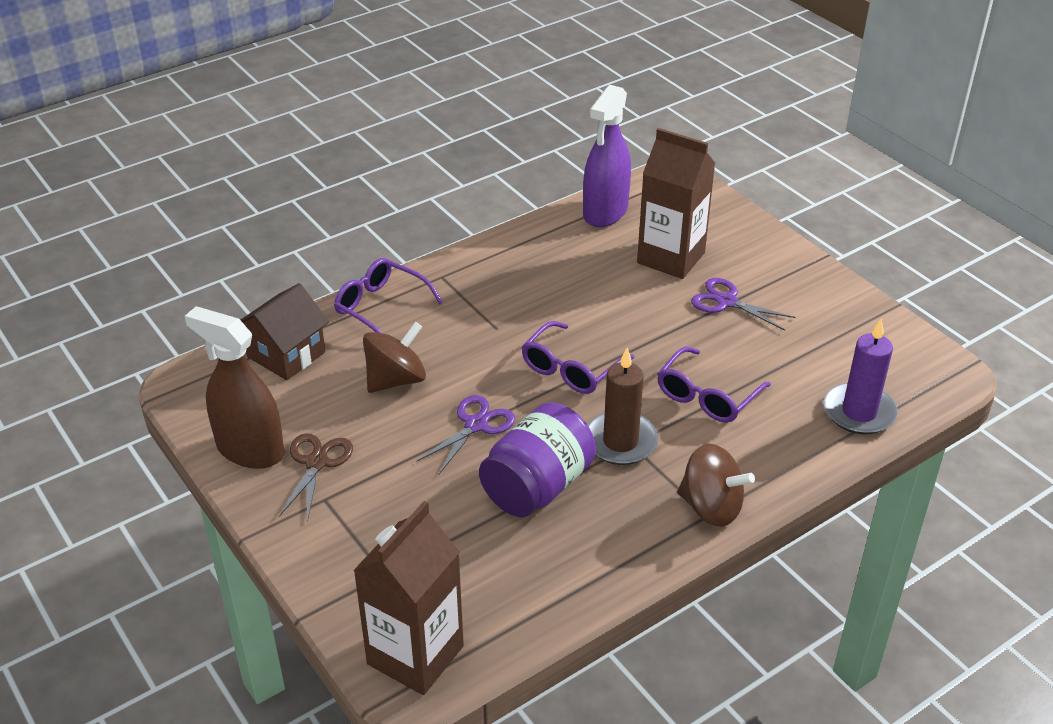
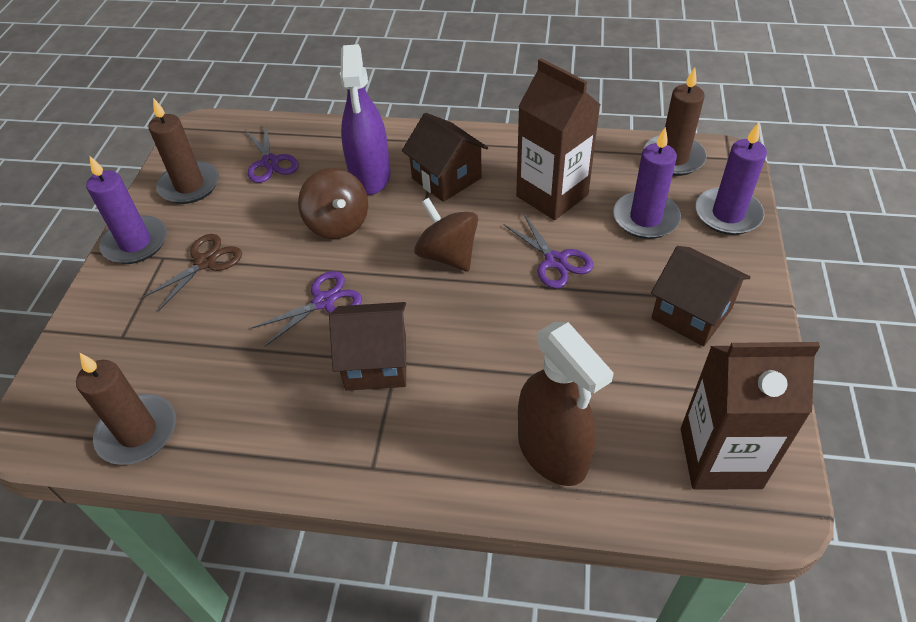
brown candle: 1 -> 3
brown house: 1 -> 3
purple candle: 1 -> 3
purple glasses: 3 -> 0
purple jar: 1 -> 0
purple scissors: 2 -> 3

